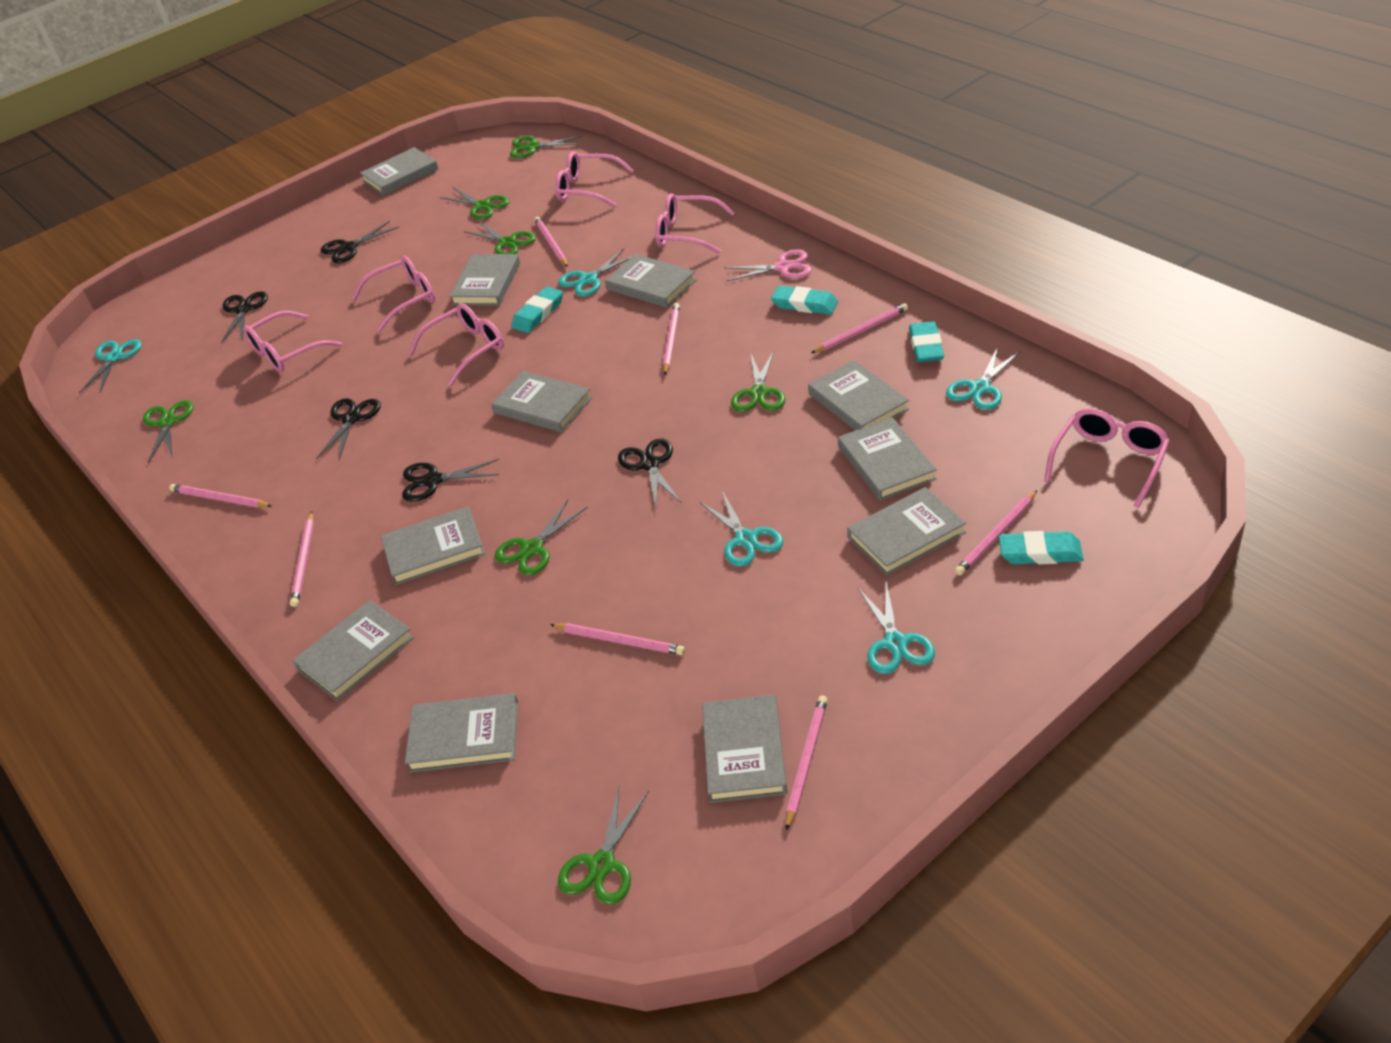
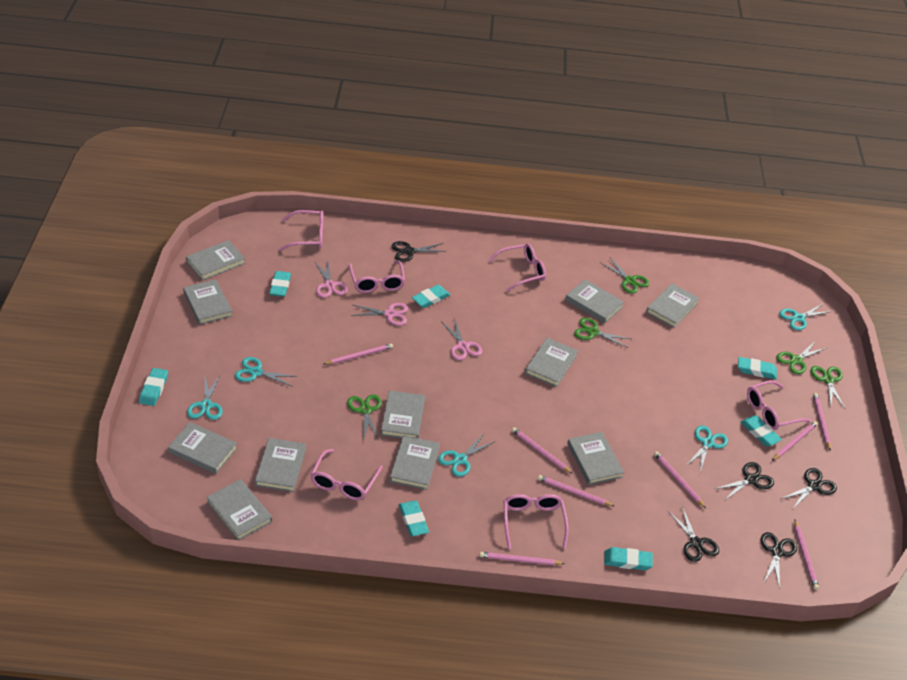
green scissors: 7 -> 5
pink scissors: 1 -> 3
turquoise eraser: 4 -> 7

